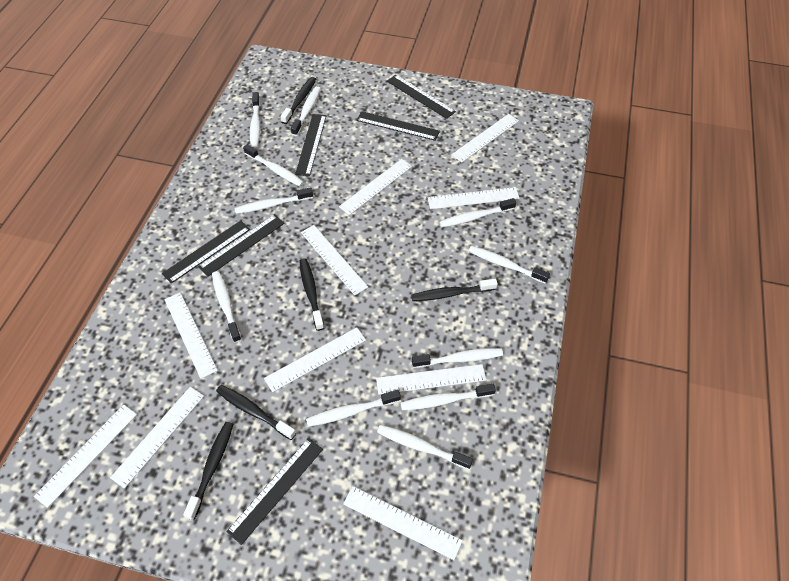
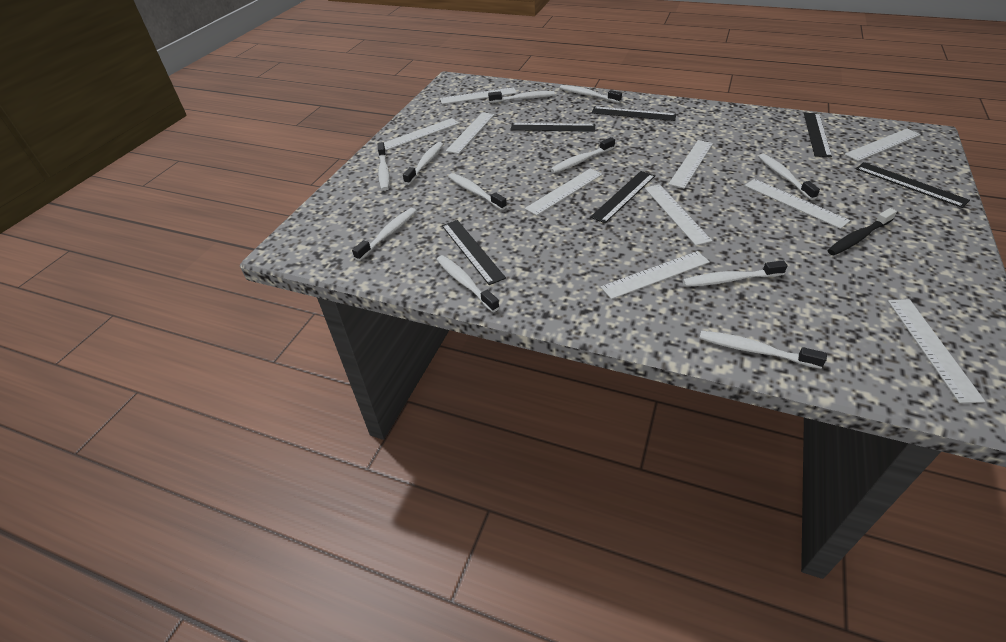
black toothbrush: 5 -> 1

